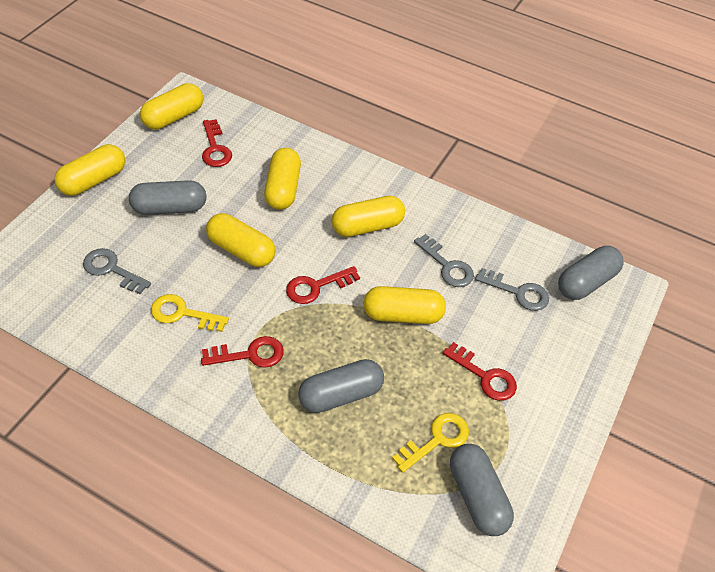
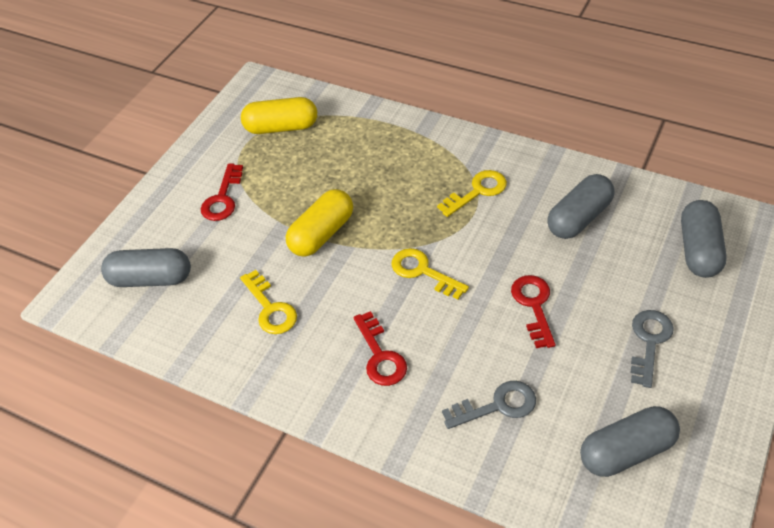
grey key: 3 -> 2
red key: 4 -> 3
yellow capsule: 6 -> 2
yellow key: 2 -> 3

